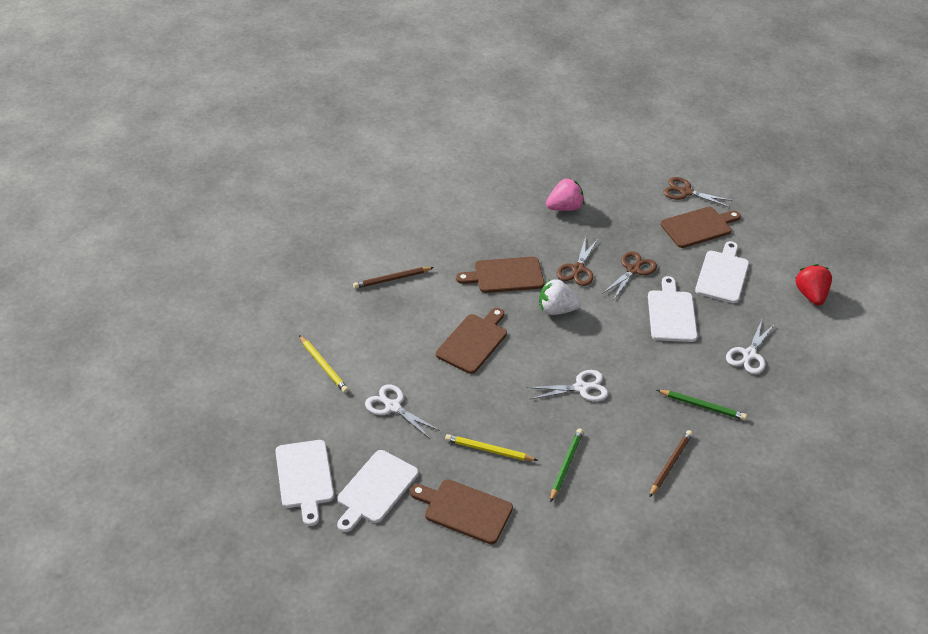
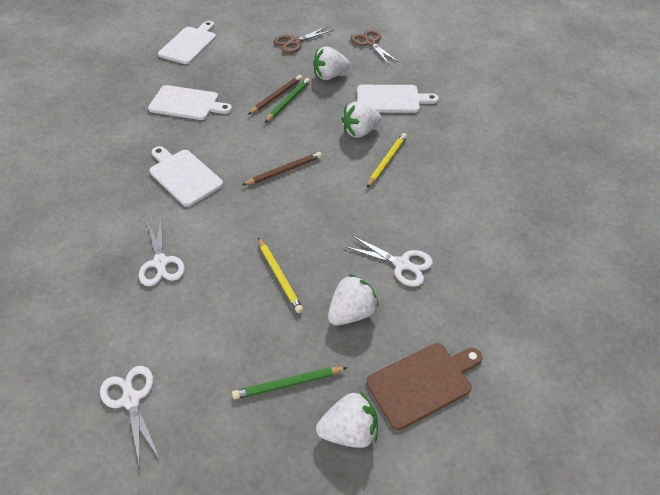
brown cutting board: 4 -> 1
brown scissors: 3 -> 2
pink strawberry: 1 -> 0
red strawberry: 1 -> 0
white strawberry: 1 -> 4

